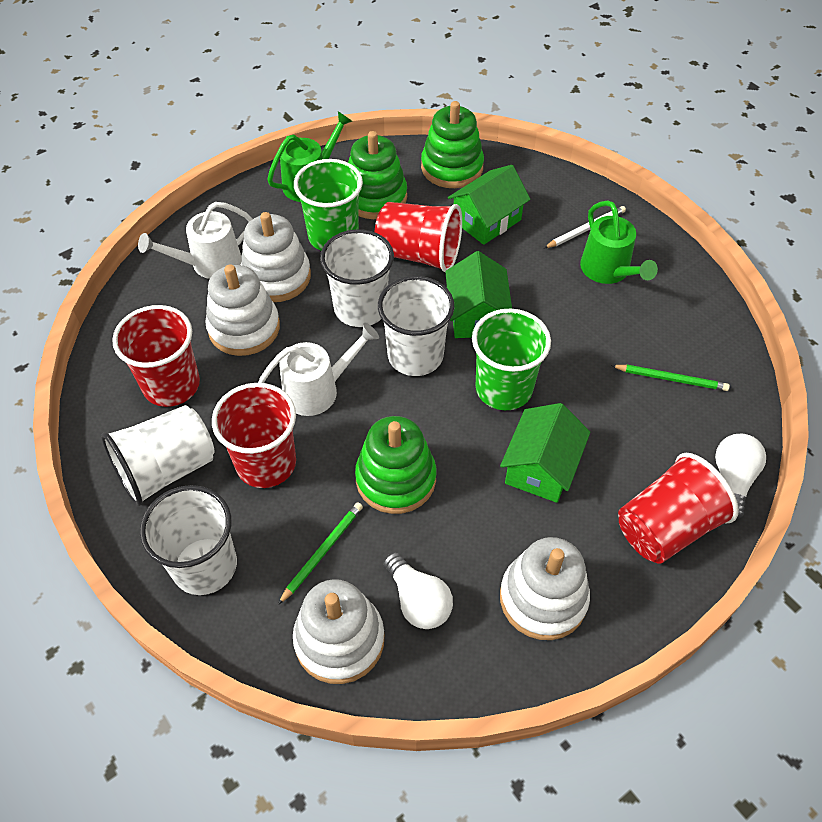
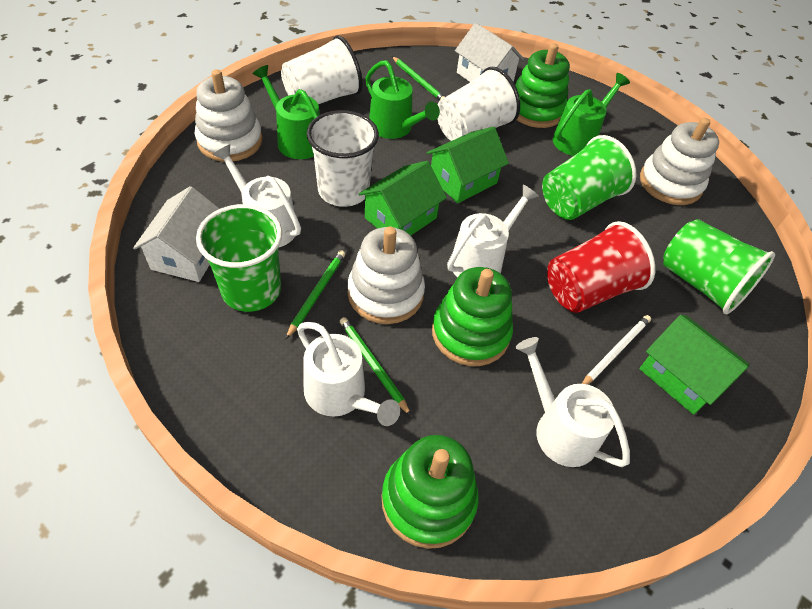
green cup: 2 -> 3
green pencil: 2 -> 3
green watering can: 2 -> 3
red cup: 4 -> 1
white cup: 4 -> 3
white house: 0 -> 2
white light bulb: 2 -> 0
white stacking toy: 4 -> 3
white watering can: 2 -> 4

